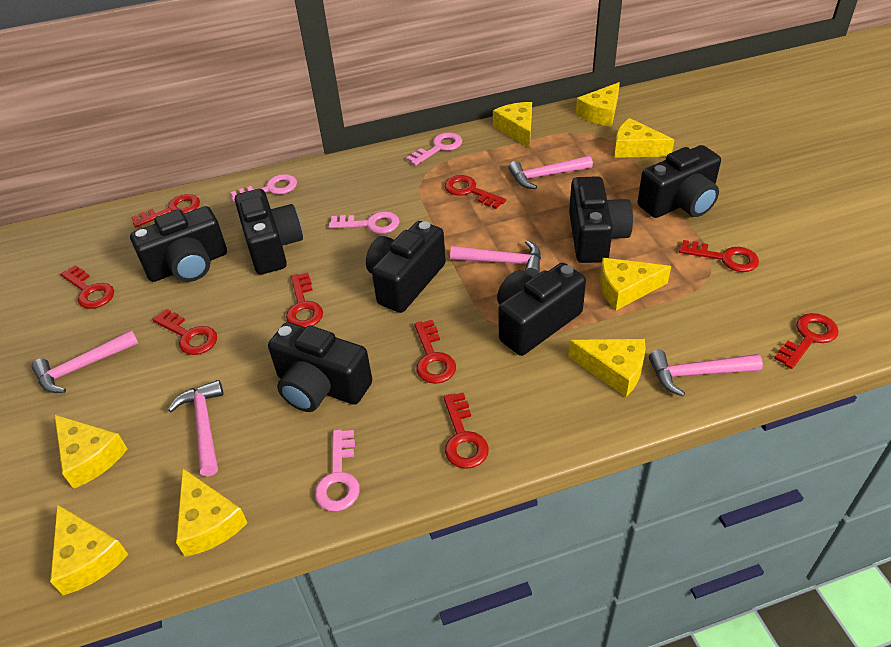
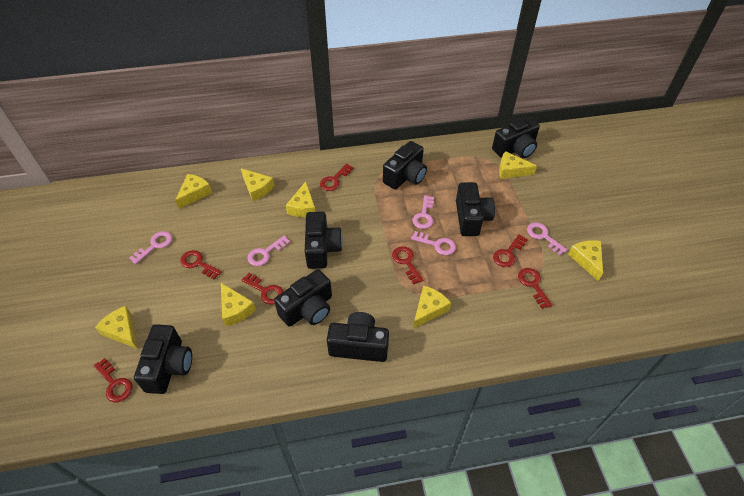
pink hammer: 5 -> 0
pink key: 4 -> 5
red key: 9 -> 7

